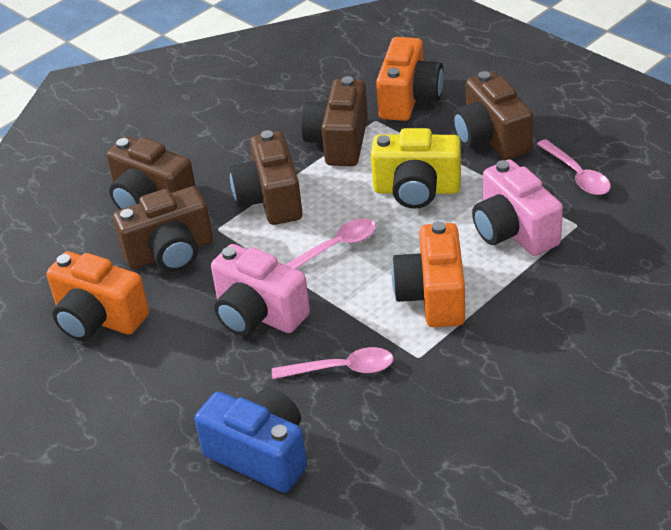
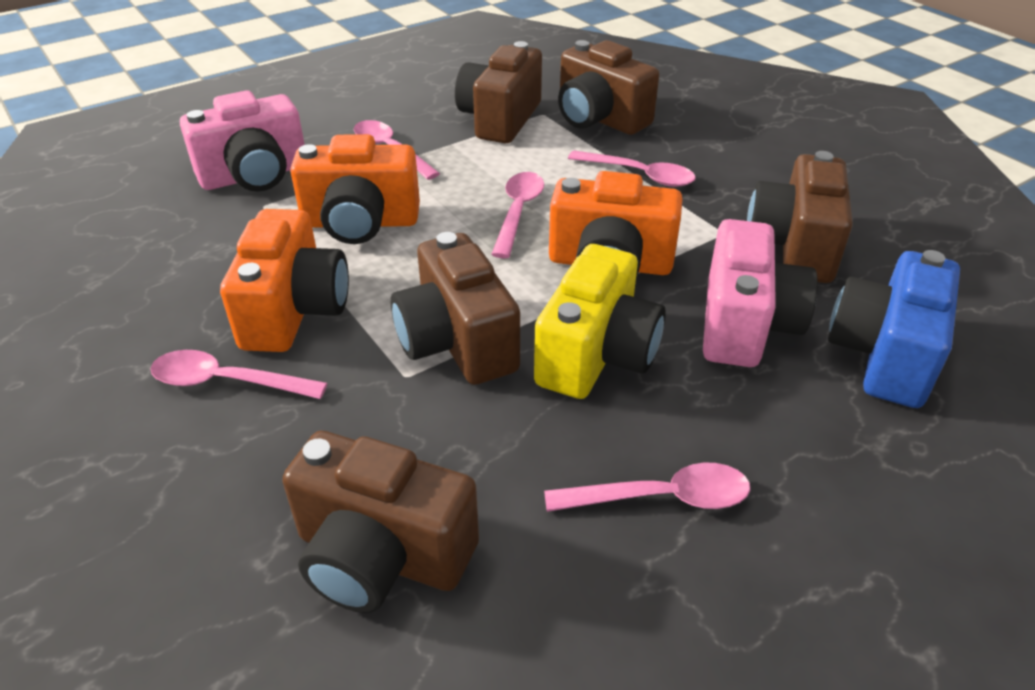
pink spoon: 3 -> 5

